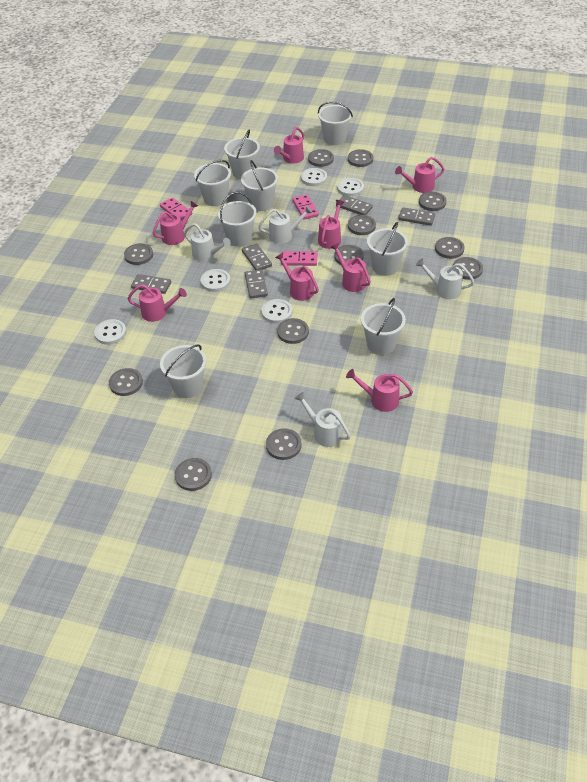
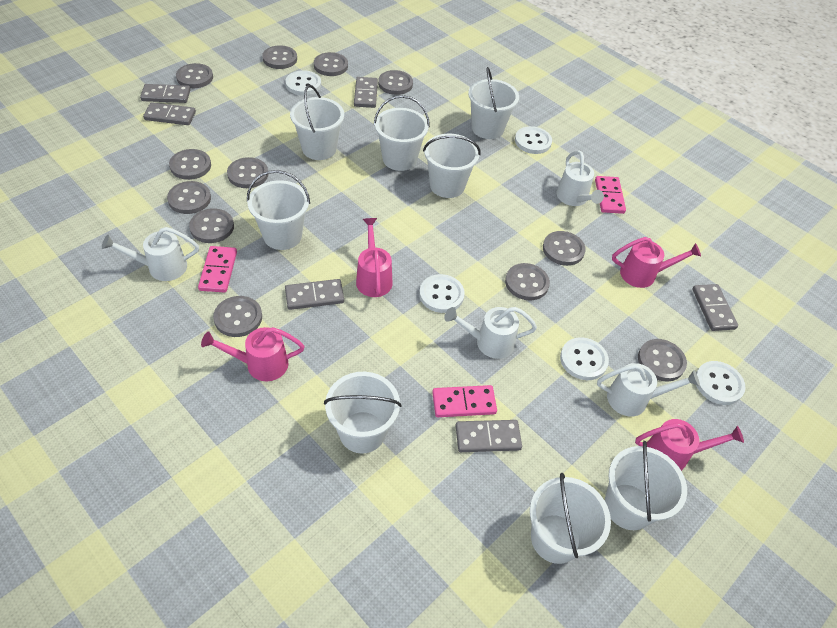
grey domino: 5 -> 6
pink watering can: 8 -> 4

